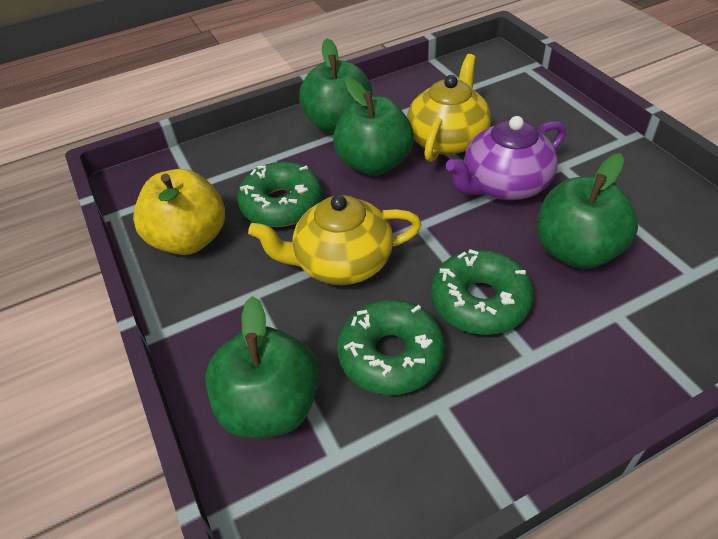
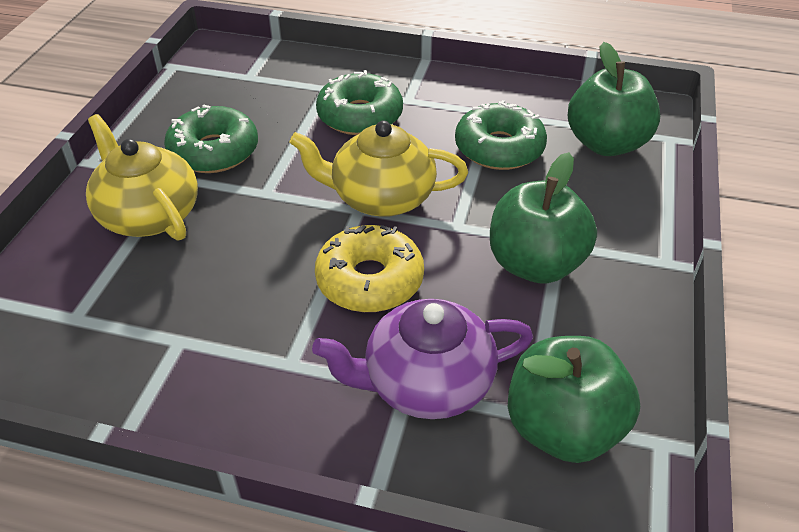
green apple: 4 -> 3
yellow apple: 1 -> 0
yellow donut: 0 -> 1

